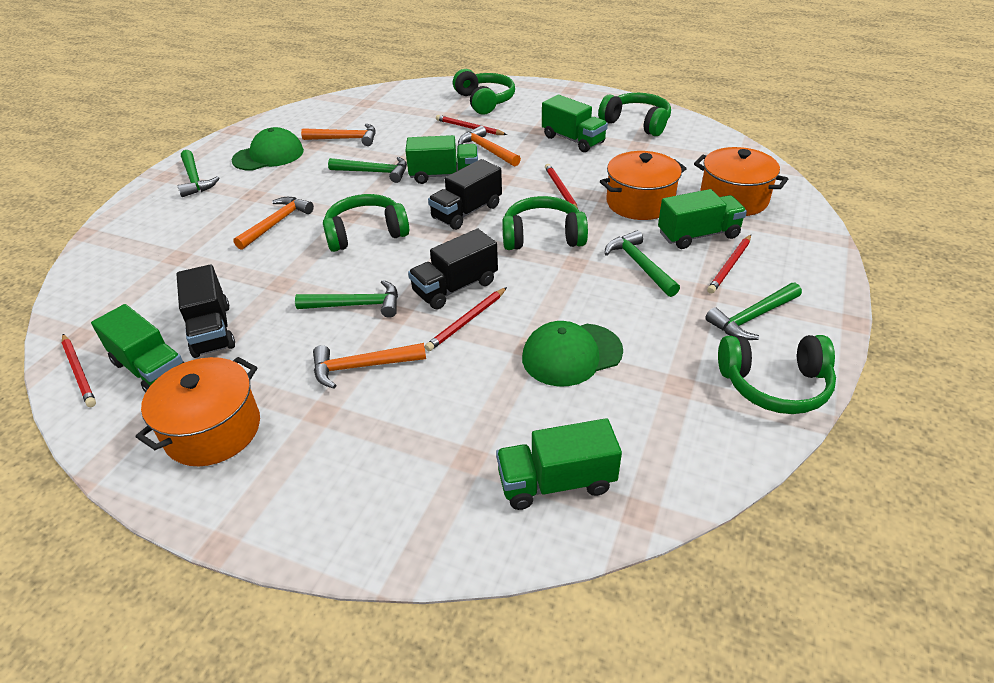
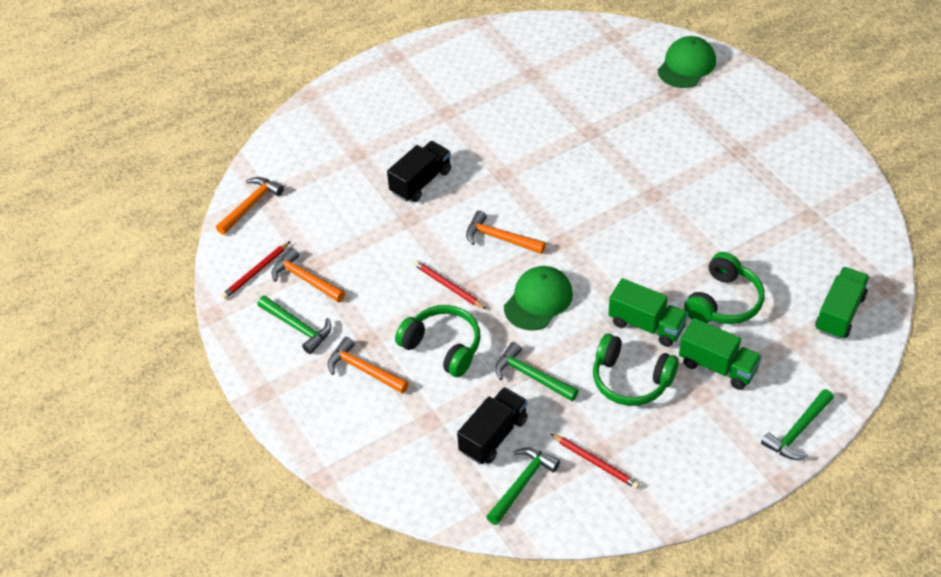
black truck: 3 -> 2
green hammer: 5 -> 4
green headphones: 5 -> 3
green truck: 5 -> 3
orange pot: 3 -> 0
red pencil: 5 -> 3

